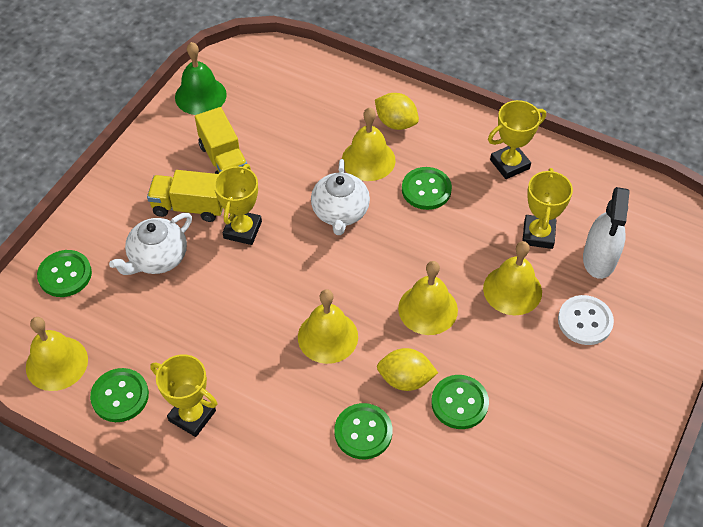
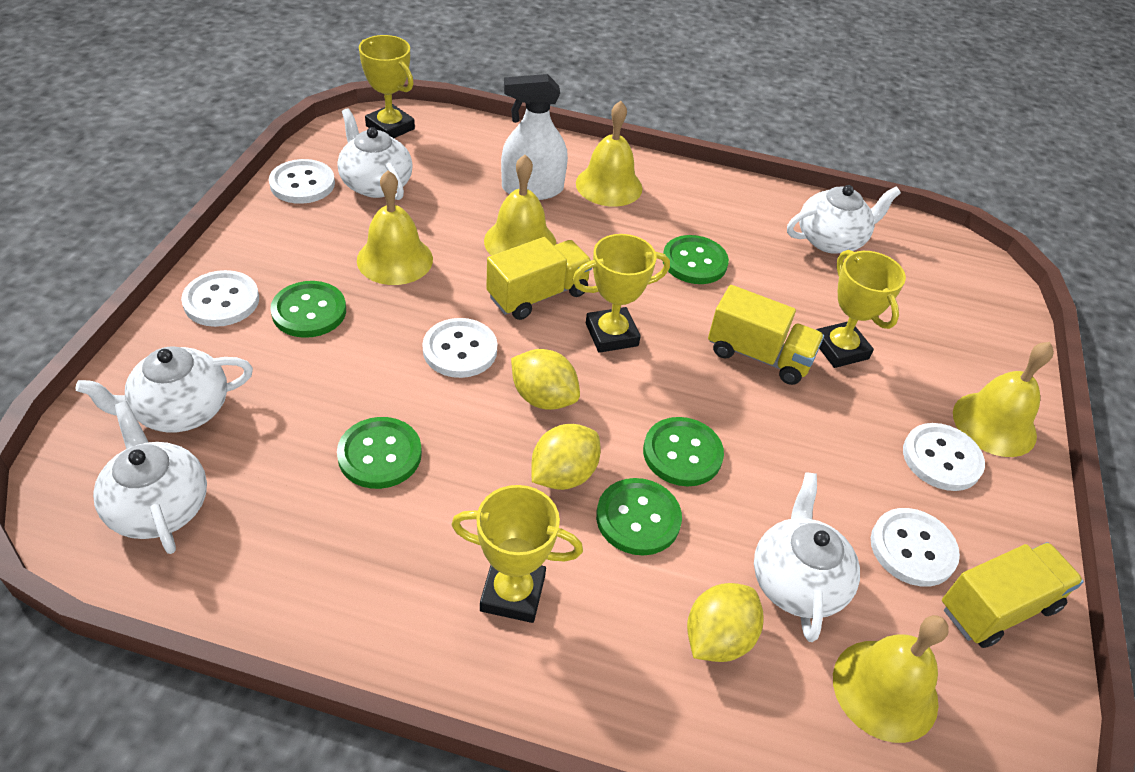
green bell: 1 -> 0
white button: 1 -> 5
white teapot: 2 -> 5
yellow lemon: 2 -> 3
yellow truck: 2 -> 3

